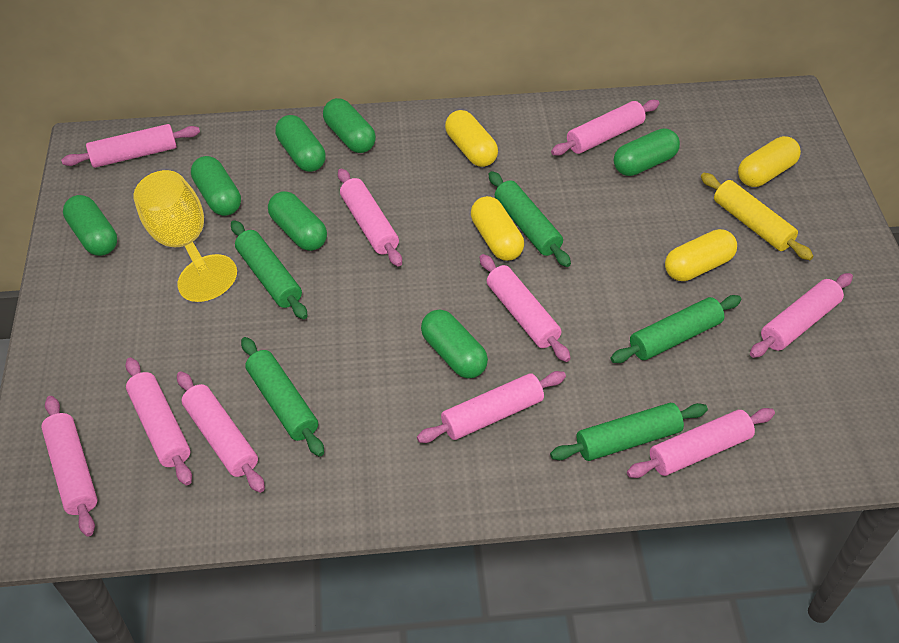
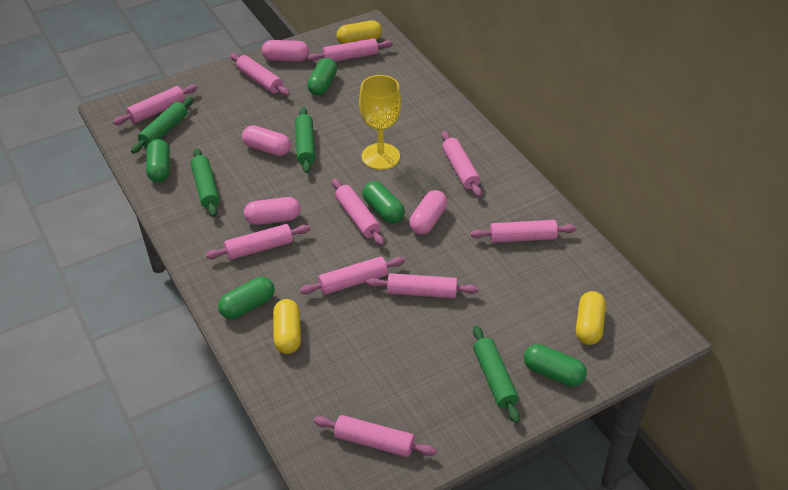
green capsule: 7 -> 5
green rolling pin: 5 -> 4
pink capsule: 0 -> 4
yellow capsule: 4 -> 3
yellow rolling pin: 1 -> 0

